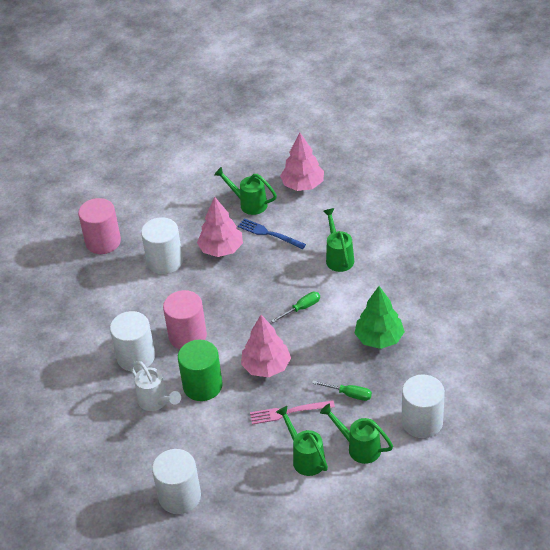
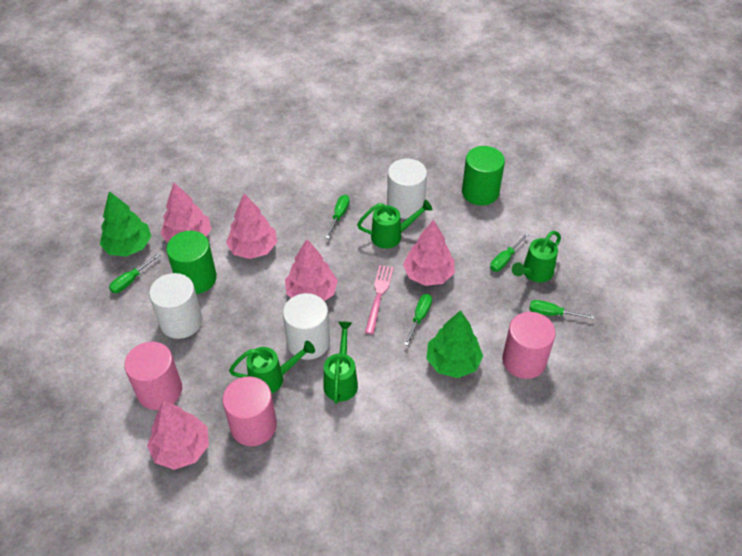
blue fork: 1 -> 0
green cylinder: 1 -> 2
green screwdriver: 2 -> 5
green tree: 1 -> 2
pink cylinder: 2 -> 3
pink tree: 3 -> 5
white cylinder: 4 -> 3
white watering can: 1 -> 0

